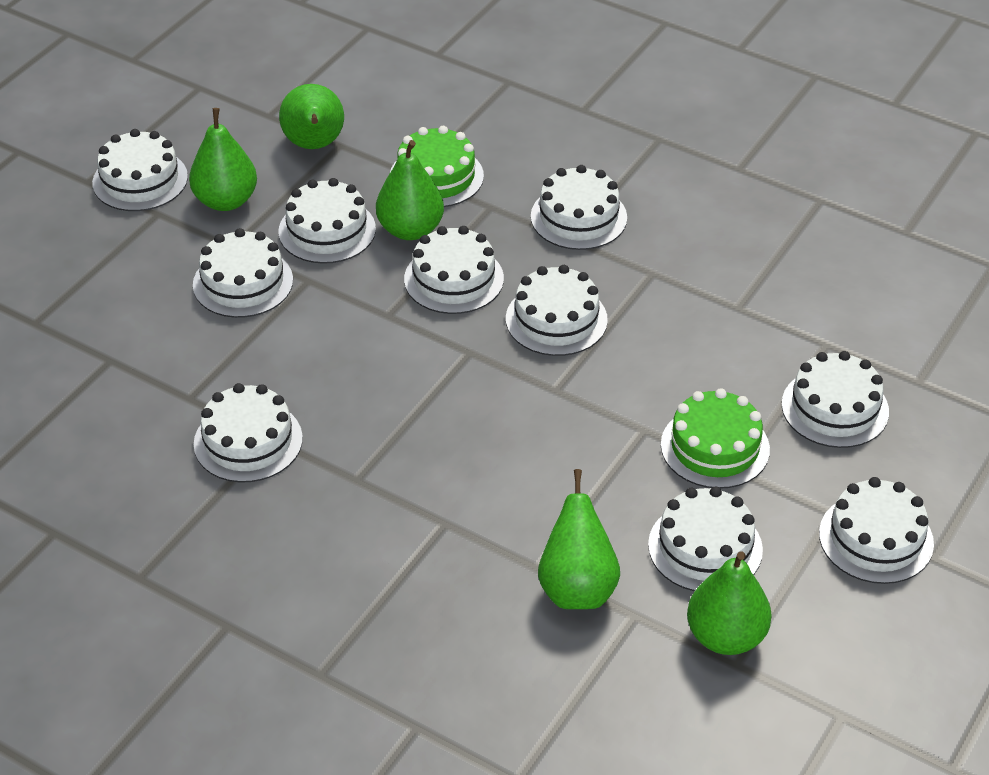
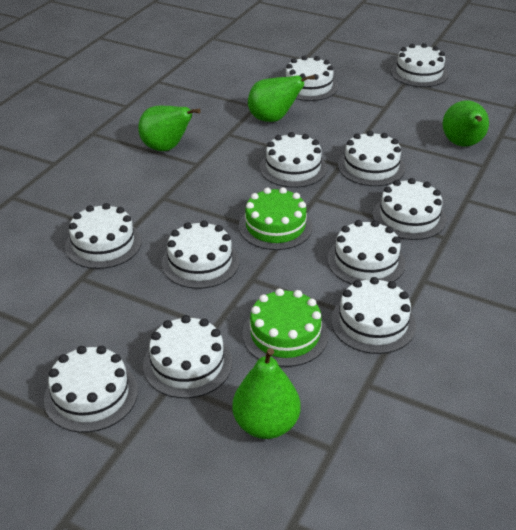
green pear: 5 -> 4
white cake: 10 -> 11

